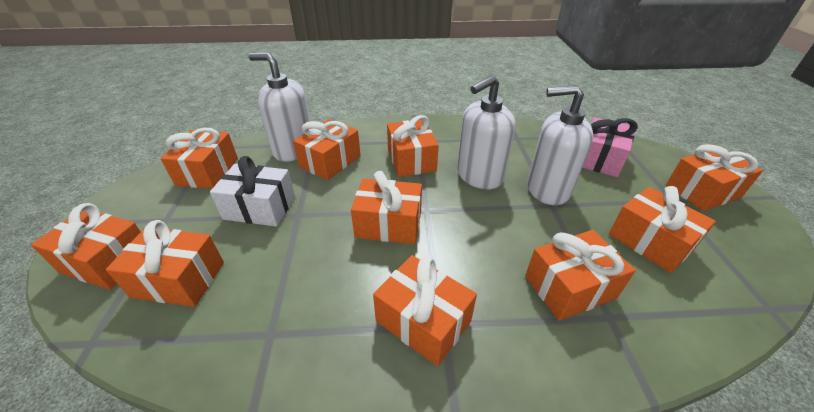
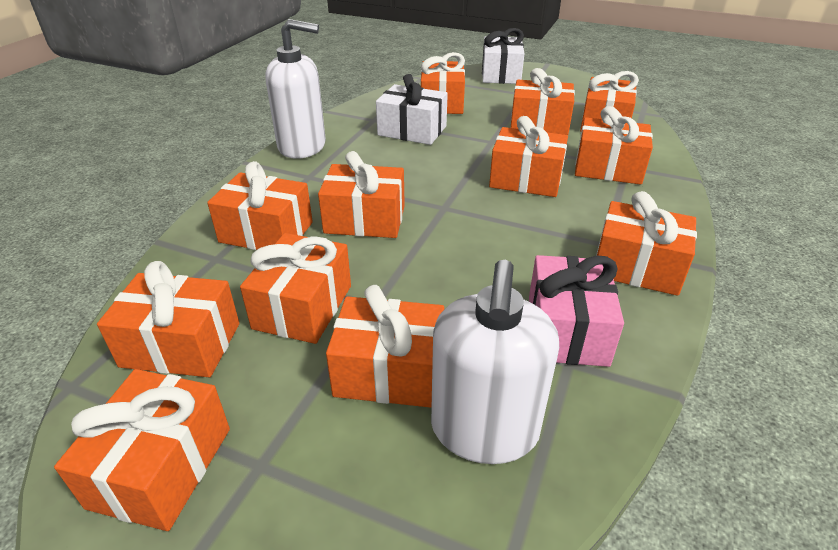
orange gift: 10 -> 12
white gift: 1 -> 2
white soap dispenser: 3 -> 2

